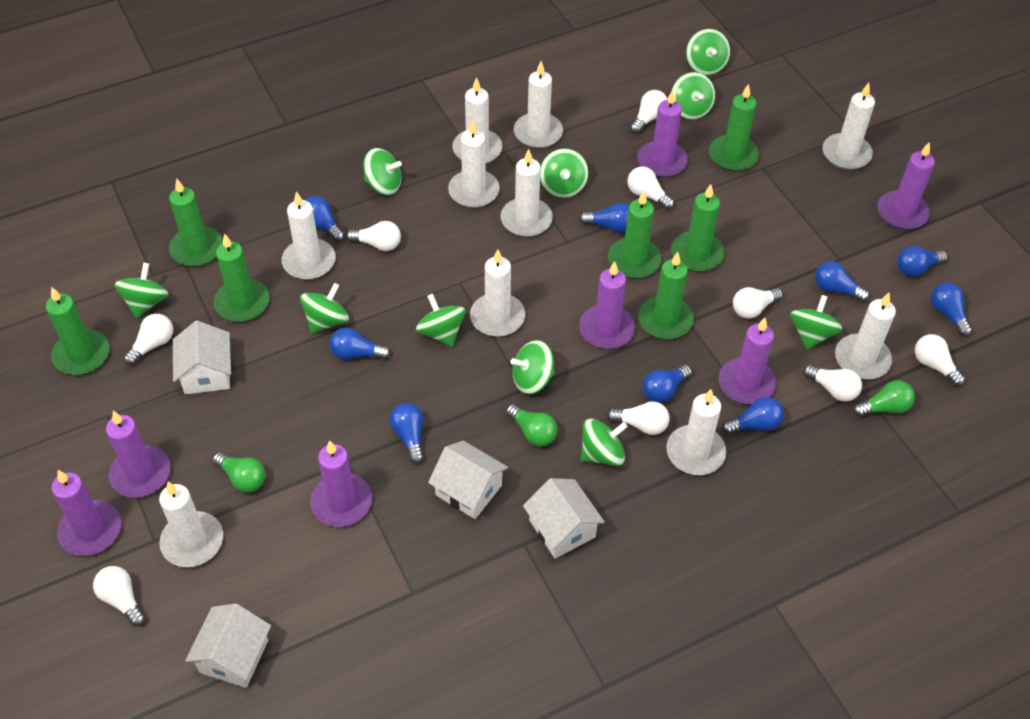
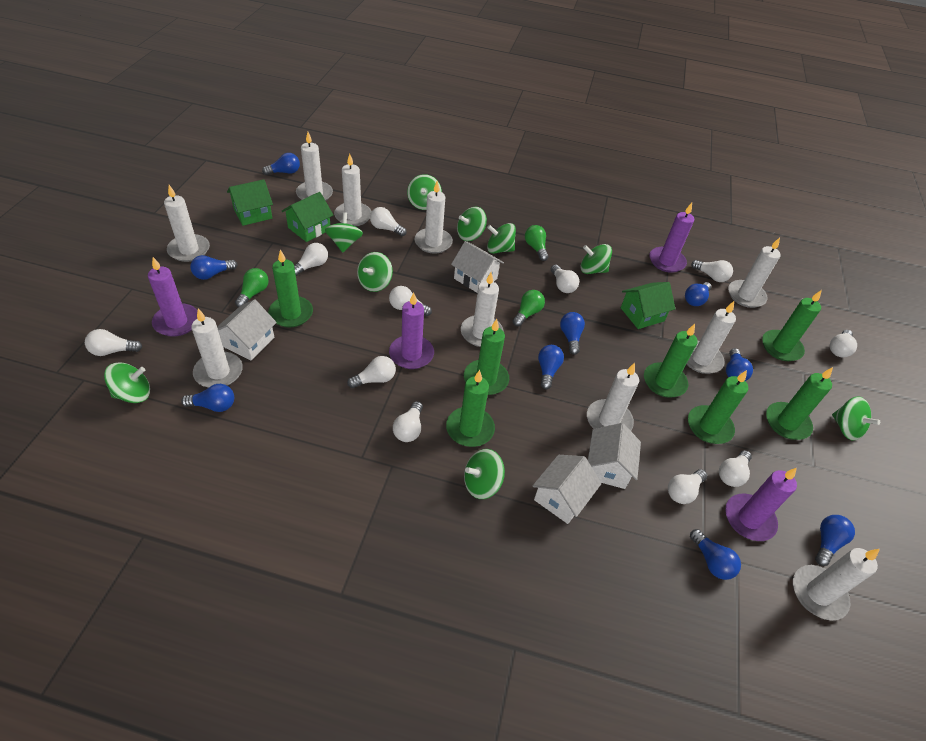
green house: 0 -> 3
green spinning top: 10 -> 9
purple candle: 7 -> 4
white light bulb: 9 -> 11

